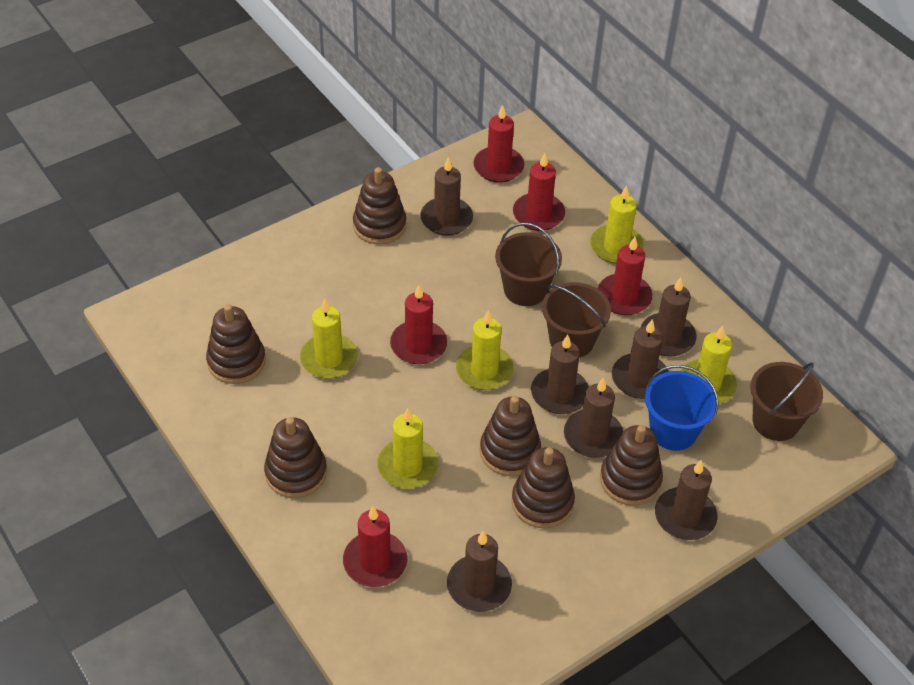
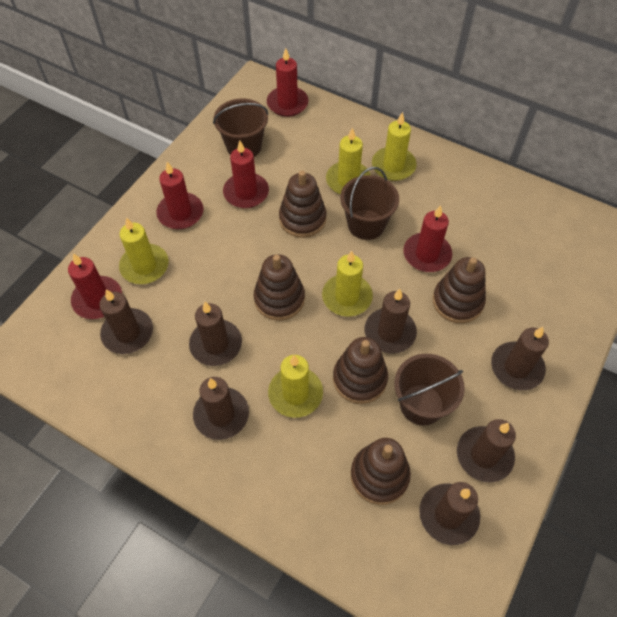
blue bucket: 1 -> 0
brown stacking toy: 6 -> 5

